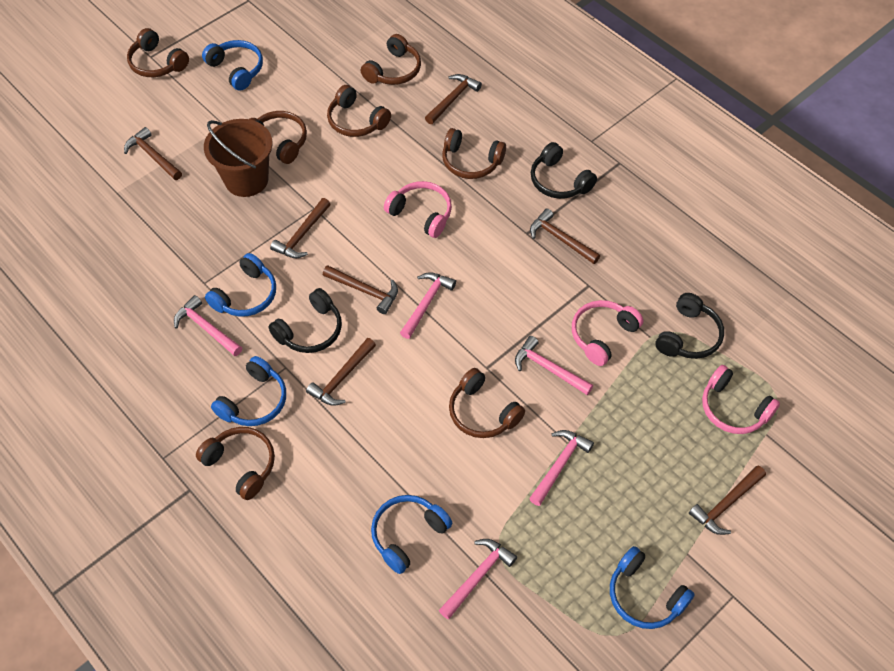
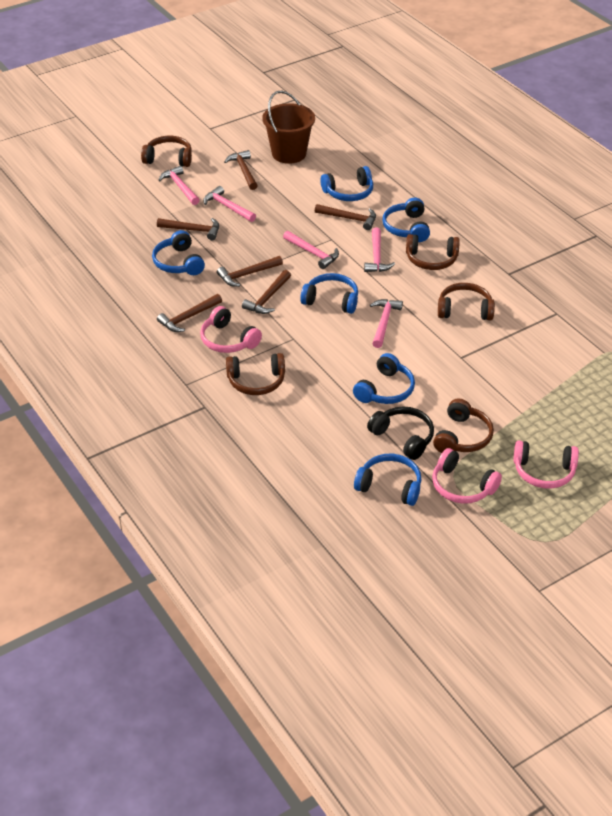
black headphones: 3 -> 1
blue headphones: 5 -> 6
brown hammer: 7 -> 6
brown headphones: 7 -> 5

